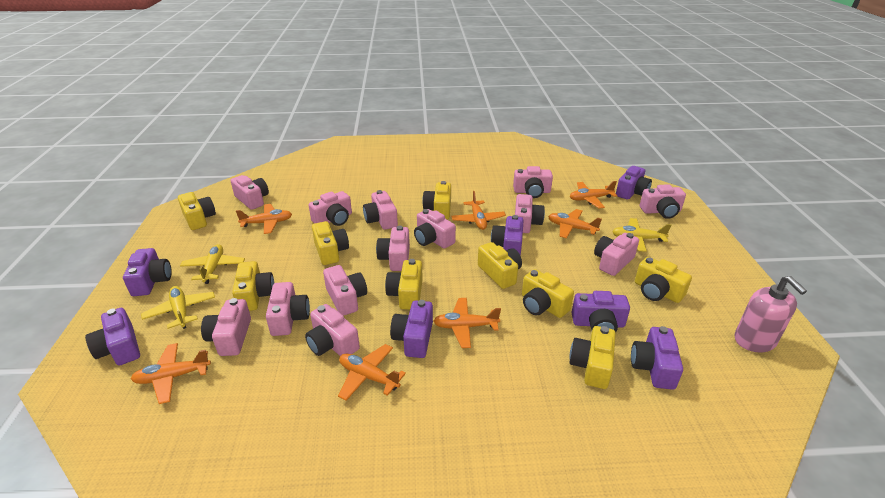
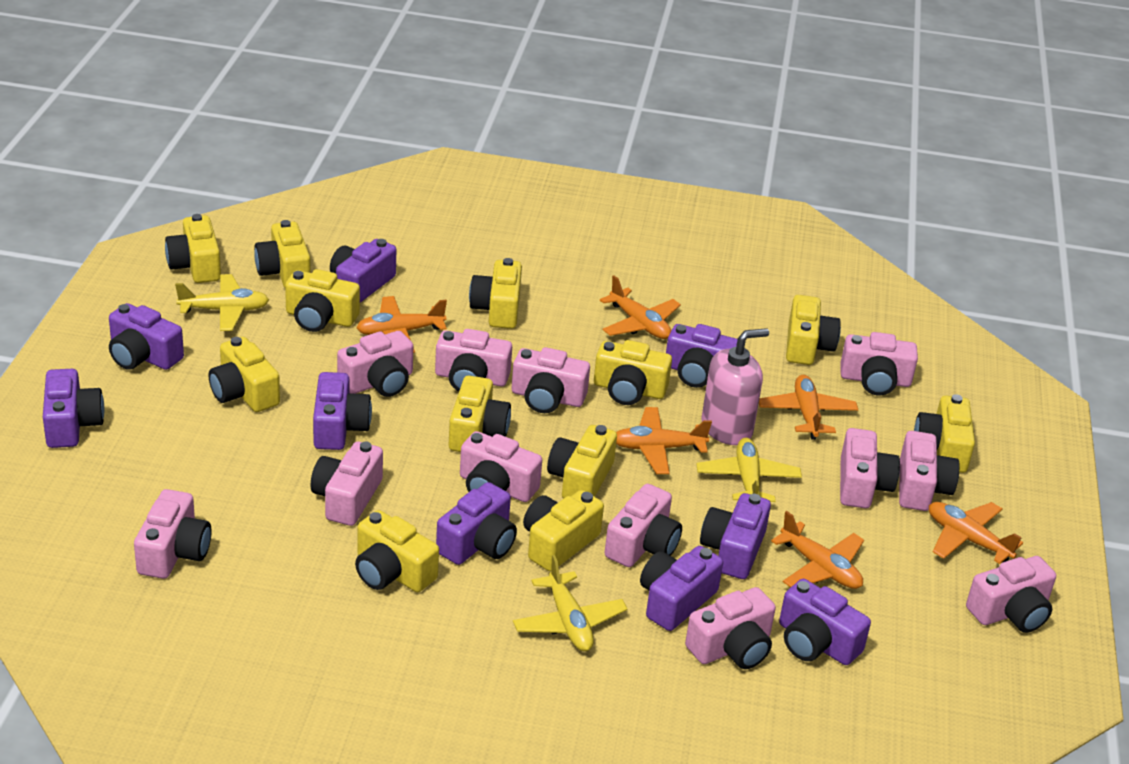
orange plane: 7 -> 6
pink camera: 13 -> 12
purple camera: 7 -> 9
yellow camera: 9 -> 12

